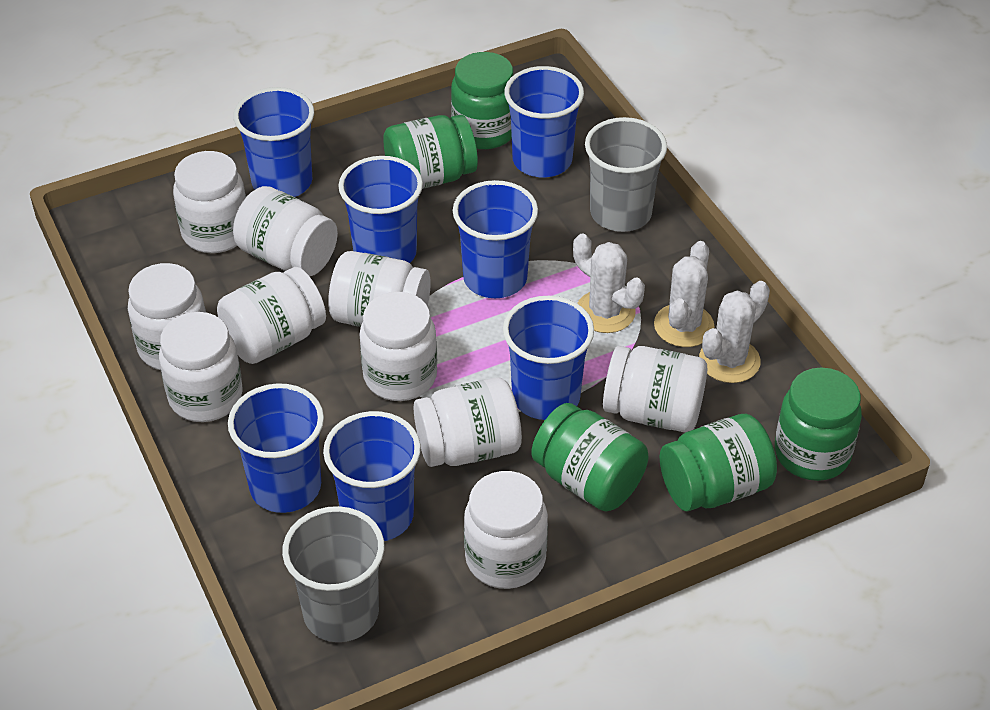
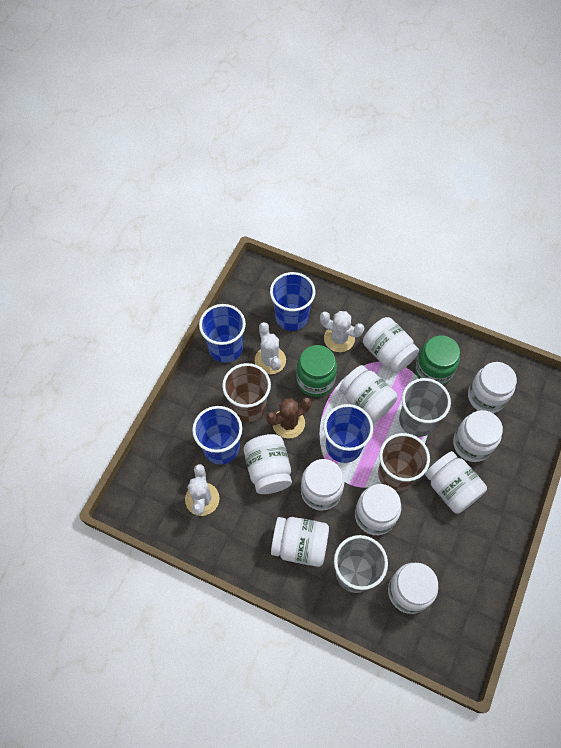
blue cup: 7 -> 4
brown cactus: 0 -> 1
brown cup: 0 -> 2
green jar: 5 -> 2

